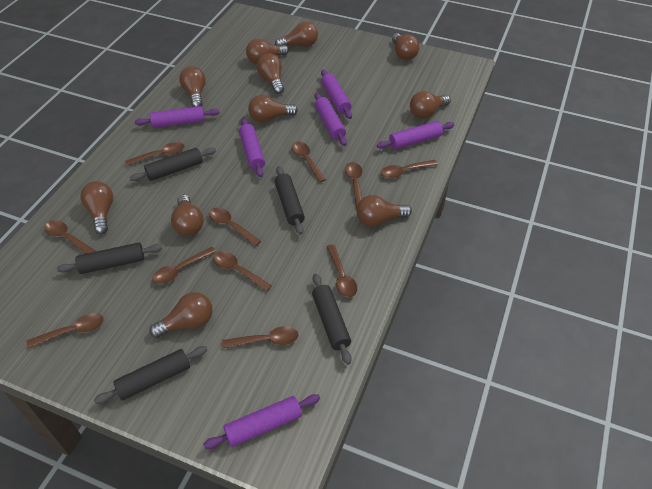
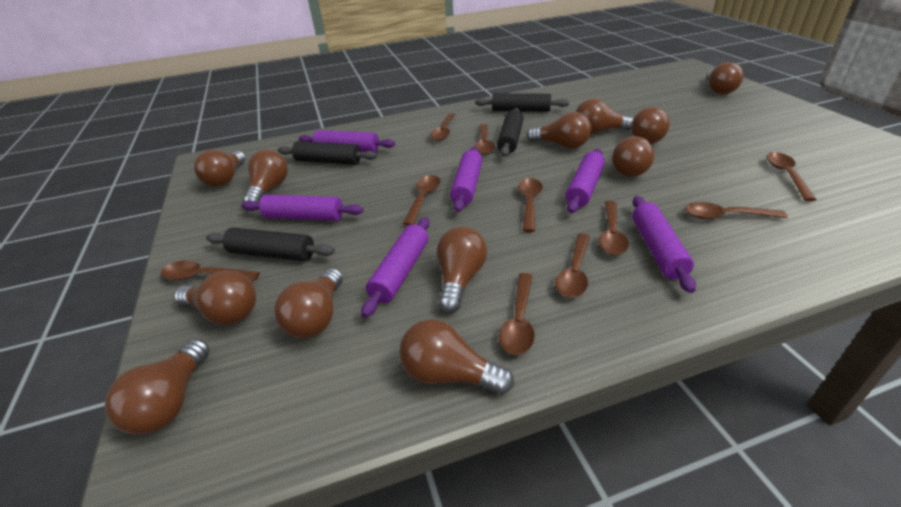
black rolling pin: 5 -> 4
brown light bulb: 11 -> 12
brown spoon: 11 -> 10

